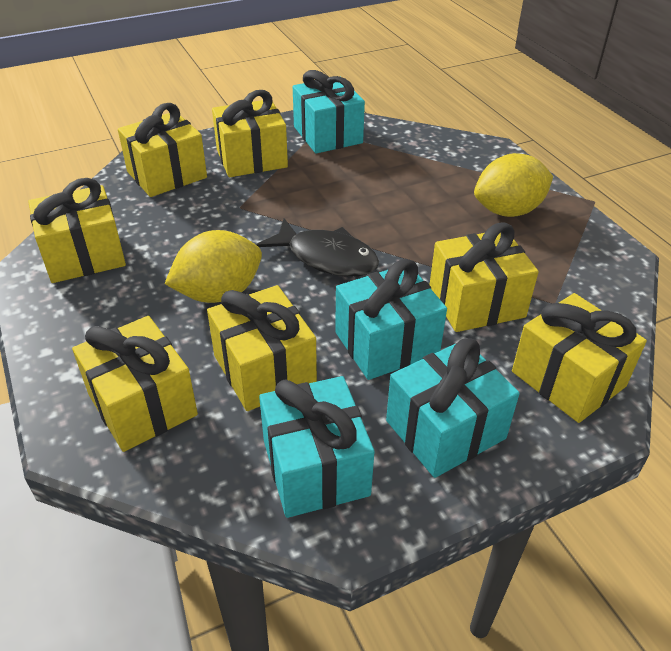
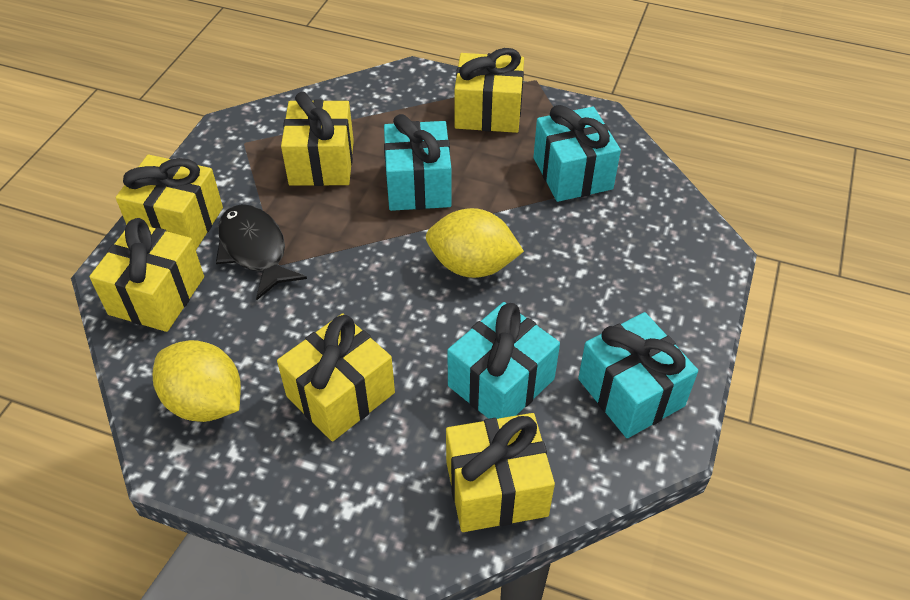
yellow gift: 7 -> 6

